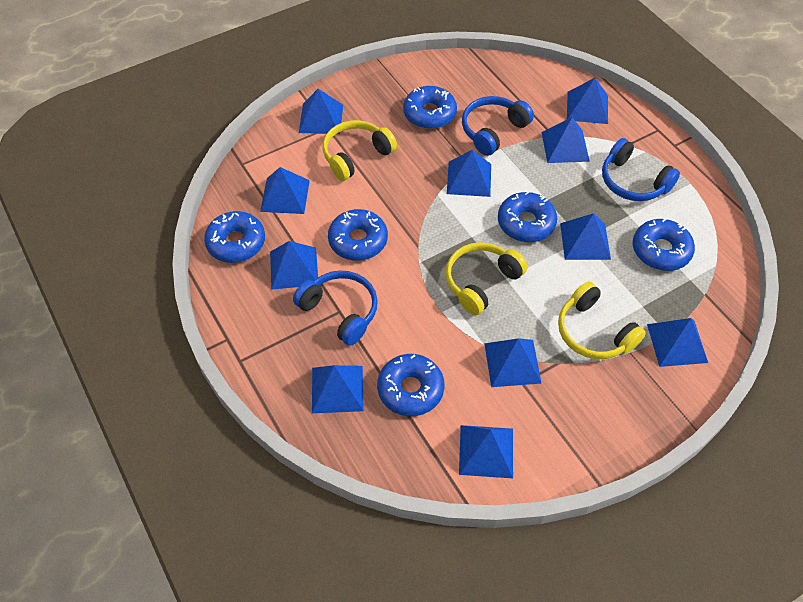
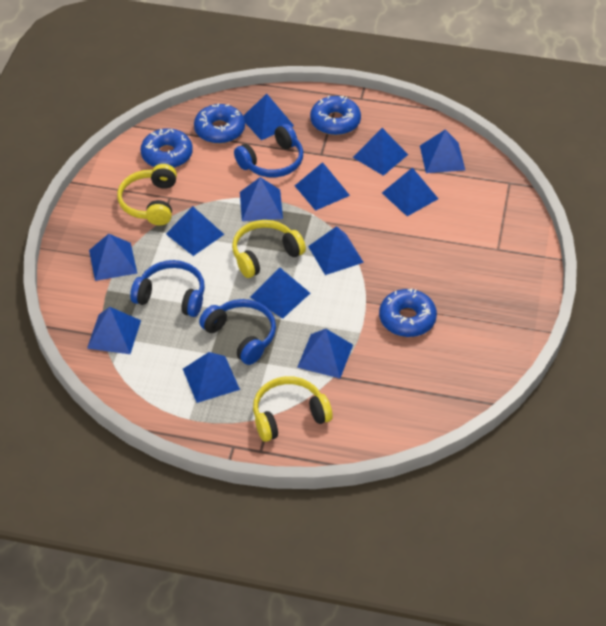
blue donut: 6 -> 4
blue pyramid: 11 -> 13

